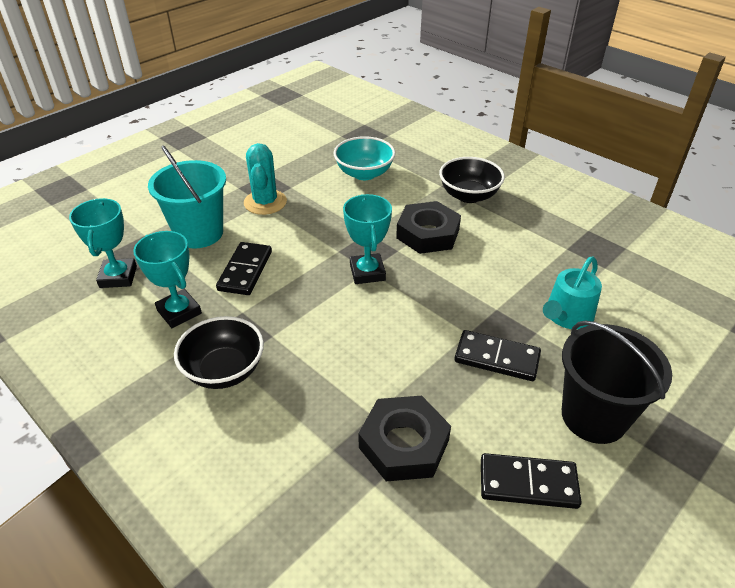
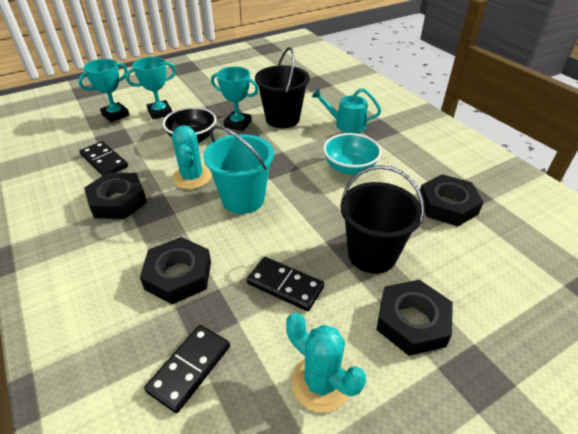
black bowl: 2 -> 1
black bucket: 1 -> 2
black nut: 2 -> 4
turquoise cactus: 1 -> 2

